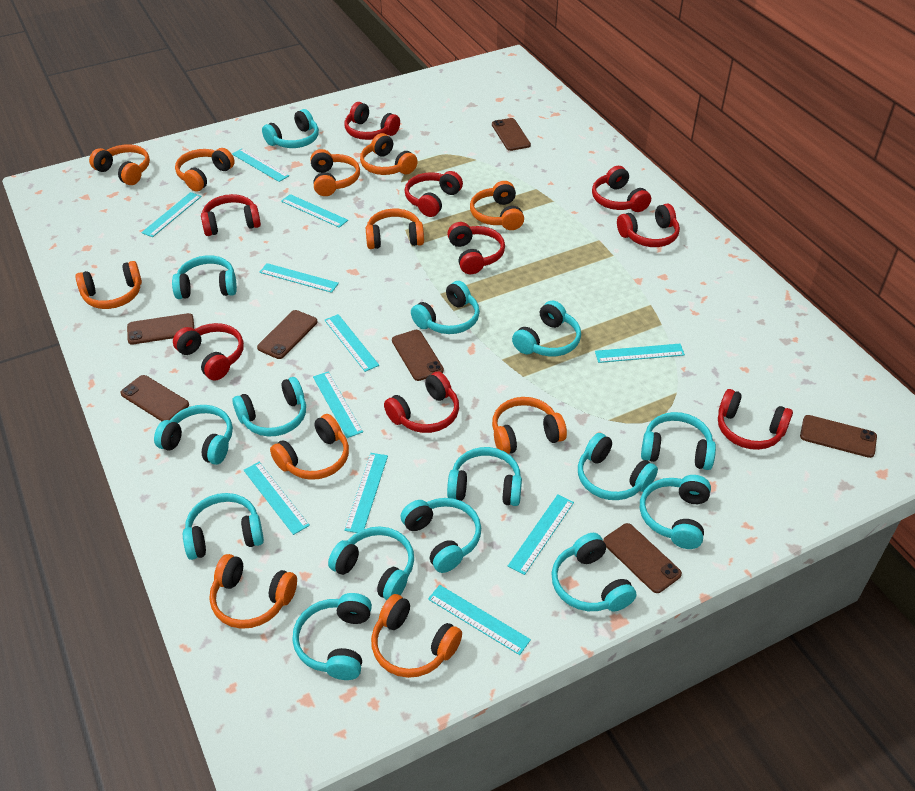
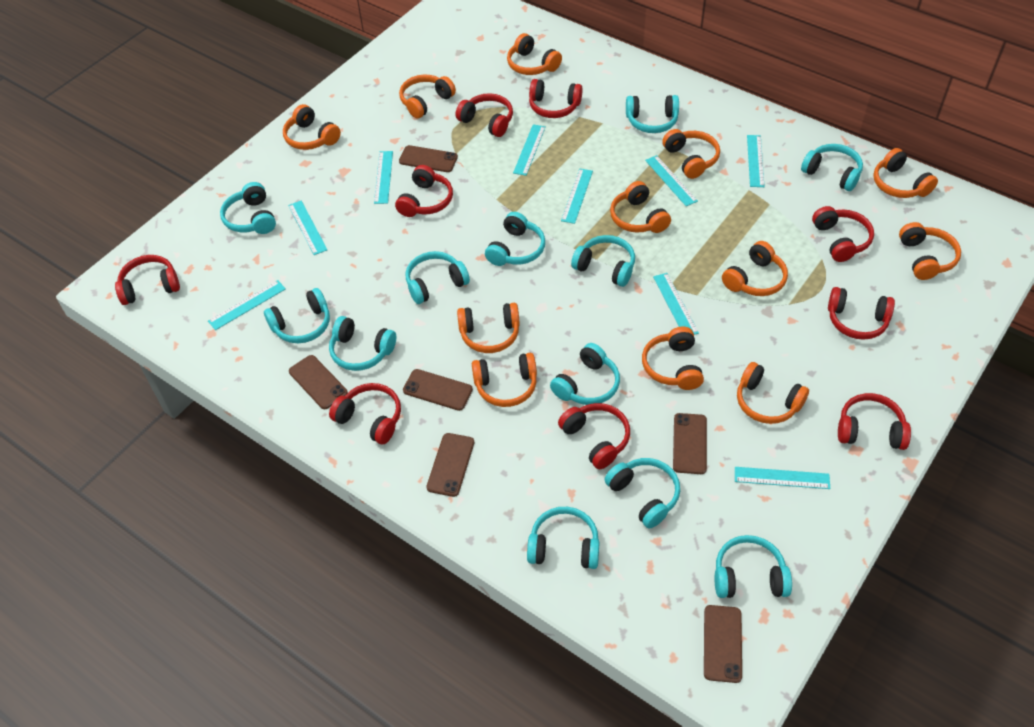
brown phone: 7 -> 6
orange headphones: 11 -> 12
turquoise headphones: 15 -> 12
turquoise ruler: 11 -> 9

